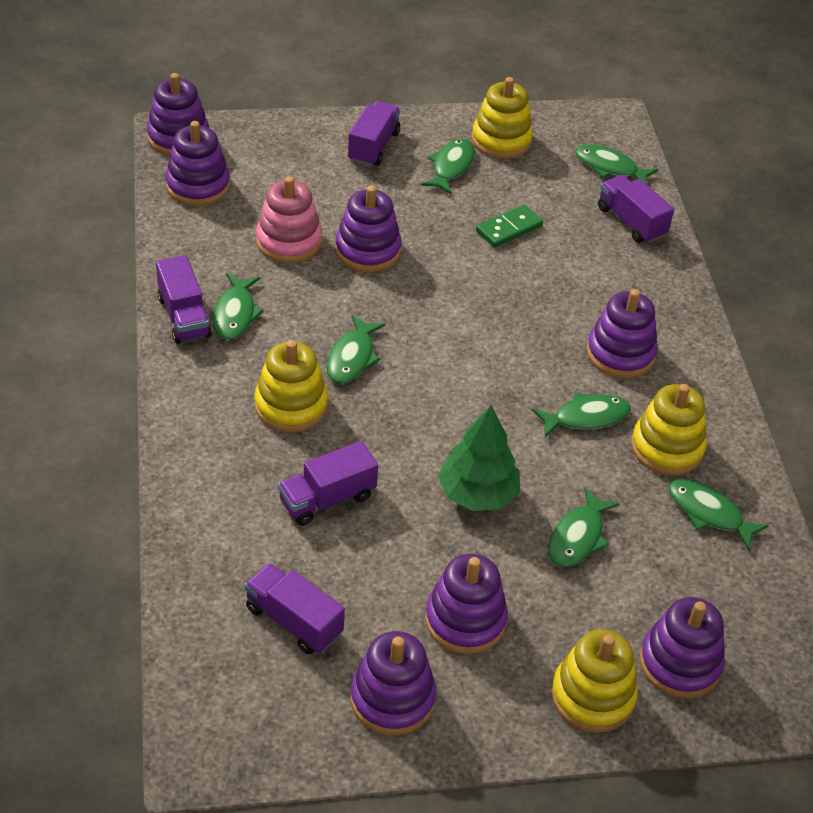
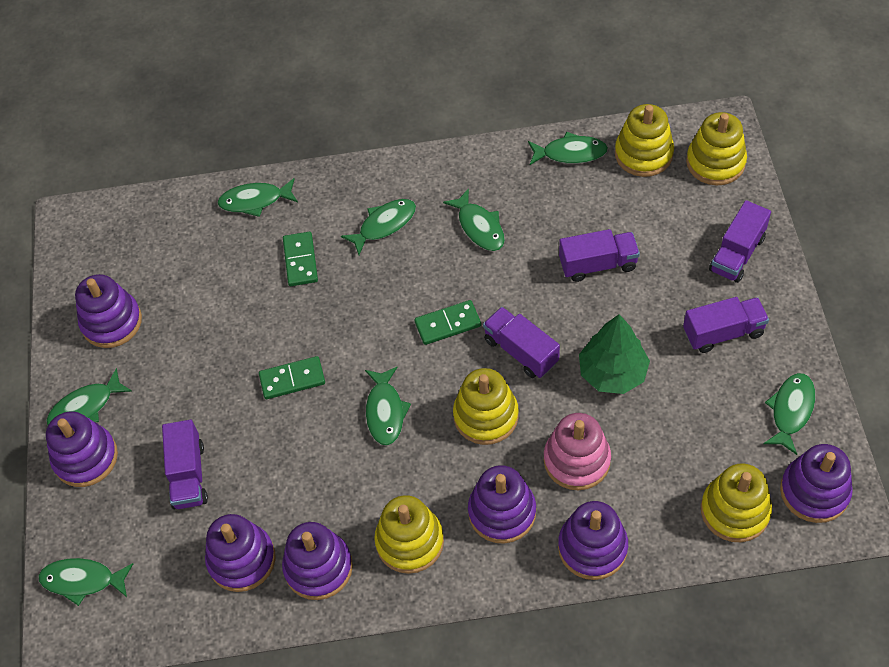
green domino: 1 -> 3
green fish: 7 -> 8
yellow stacking toy: 4 -> 5

